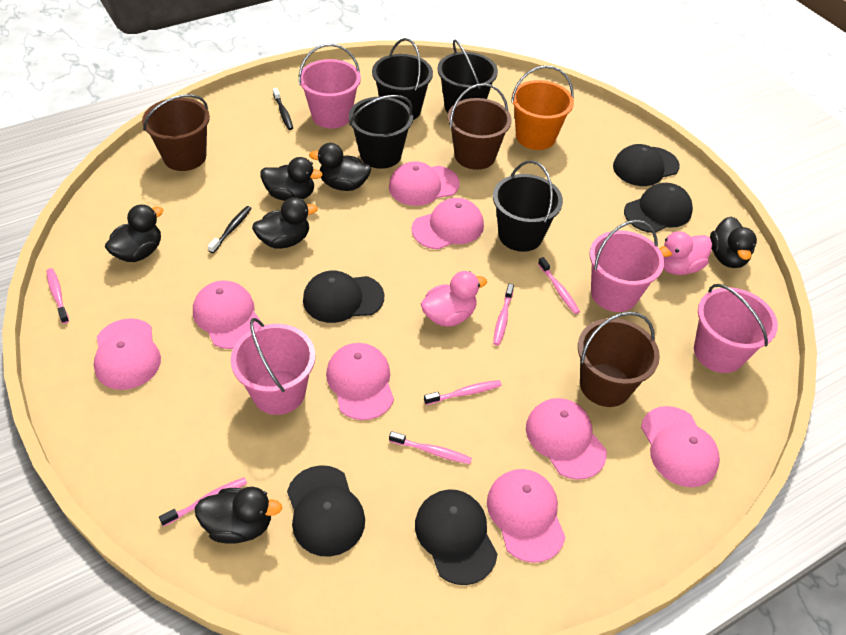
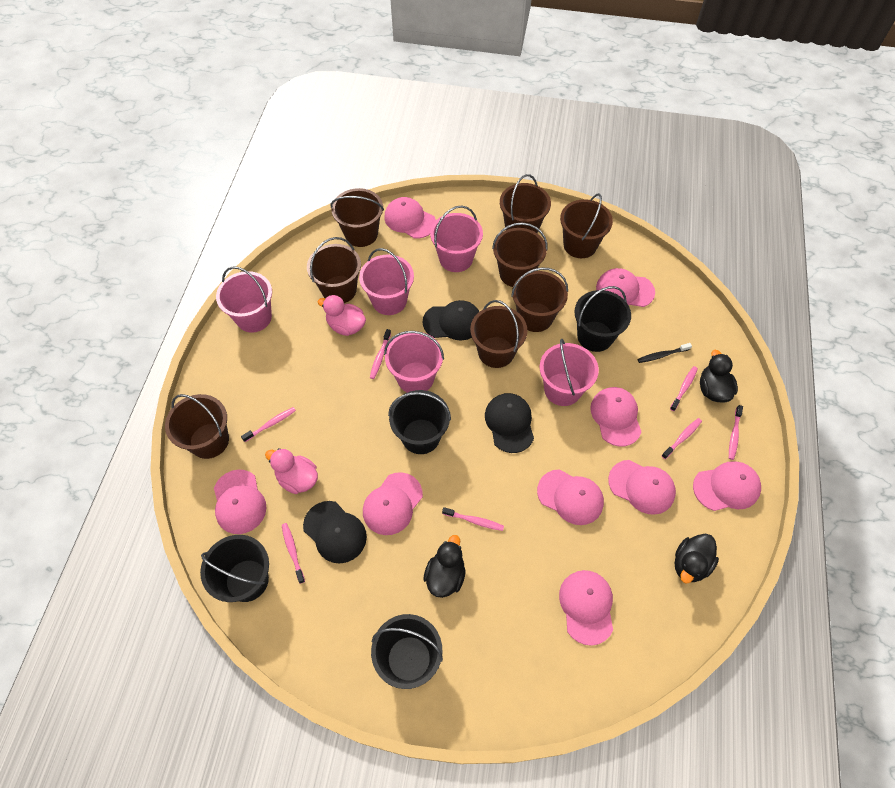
black cap: 5 -> 3
black duck: 6 -> 3
black toothbrush: 2 -> 1
brown bucket: 3 -> 8
orange bucket: 1 -> 0
pink bucket: 4 -> 5
pink cap: 8 -> 9
pink toothbrush: 6 -> 7

